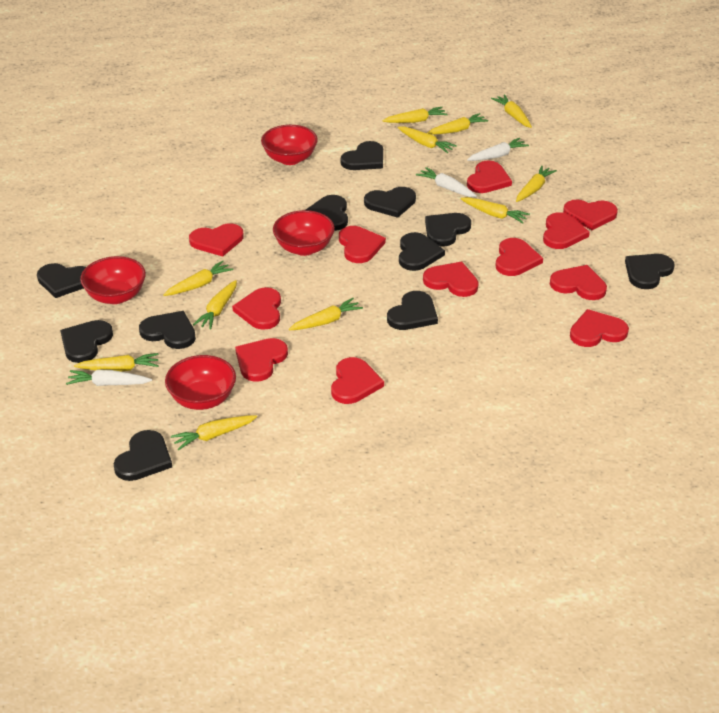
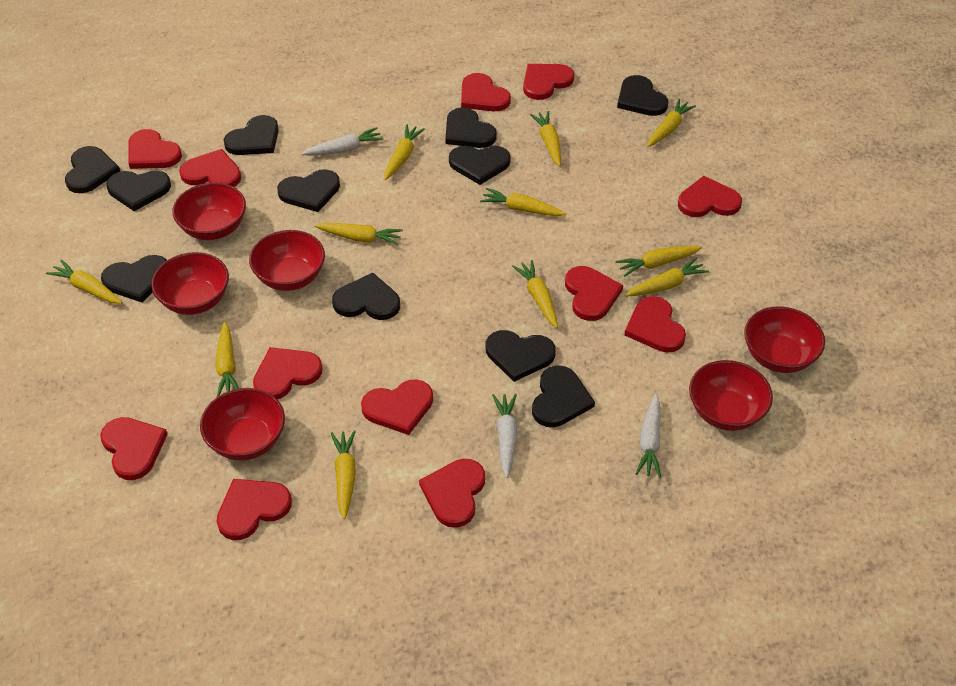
red bowl: 4 -> 6

